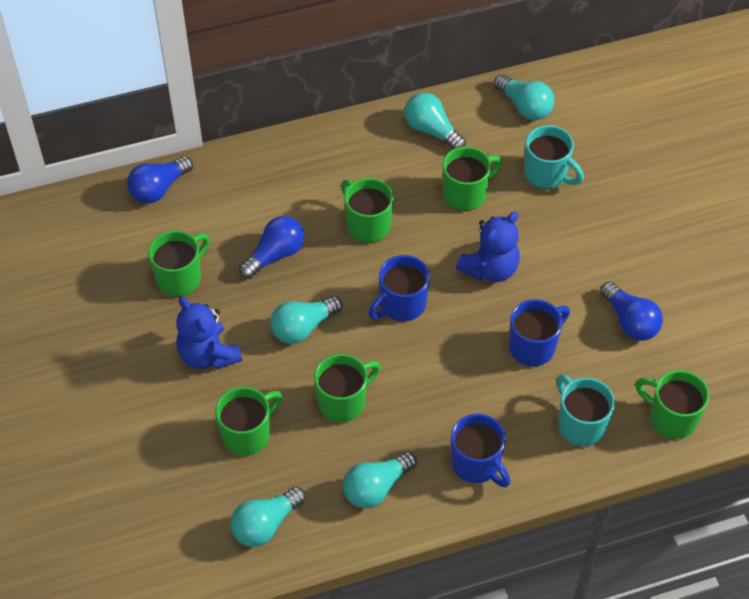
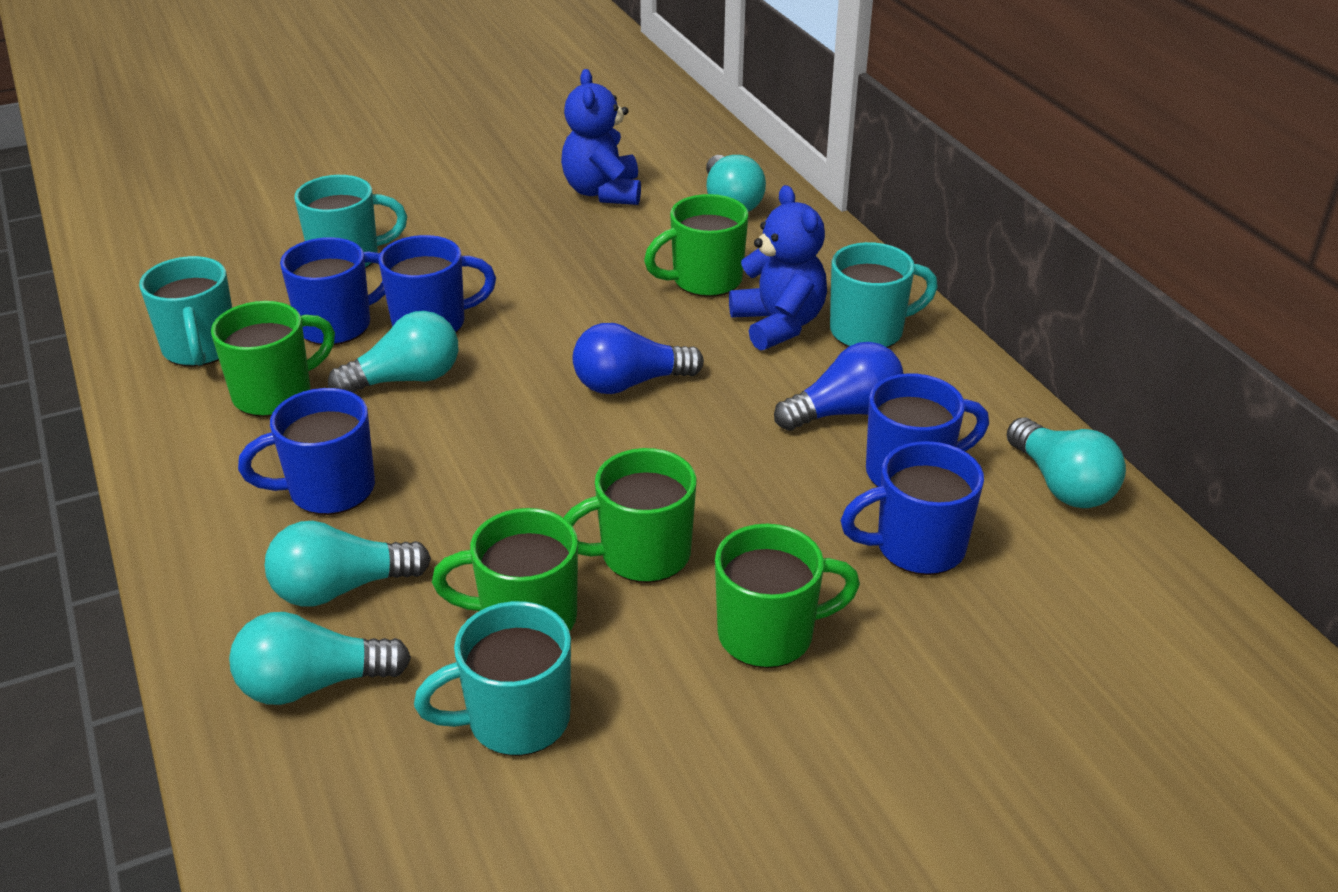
blue light bulb: 3 -> 2
blue mug: 3 -> 5
green mug: 6 -> 5
turquoise mug: 2 -> 4

